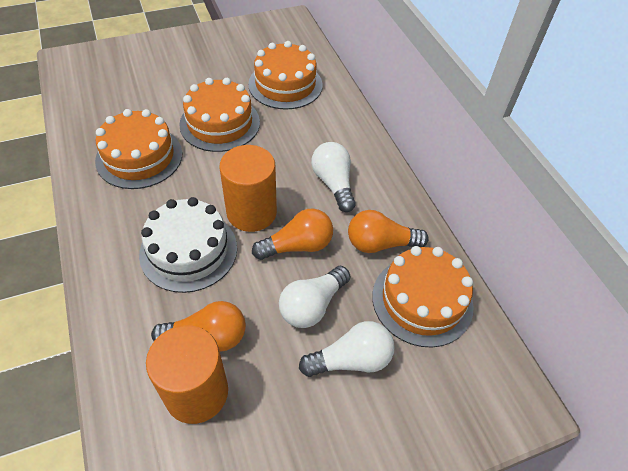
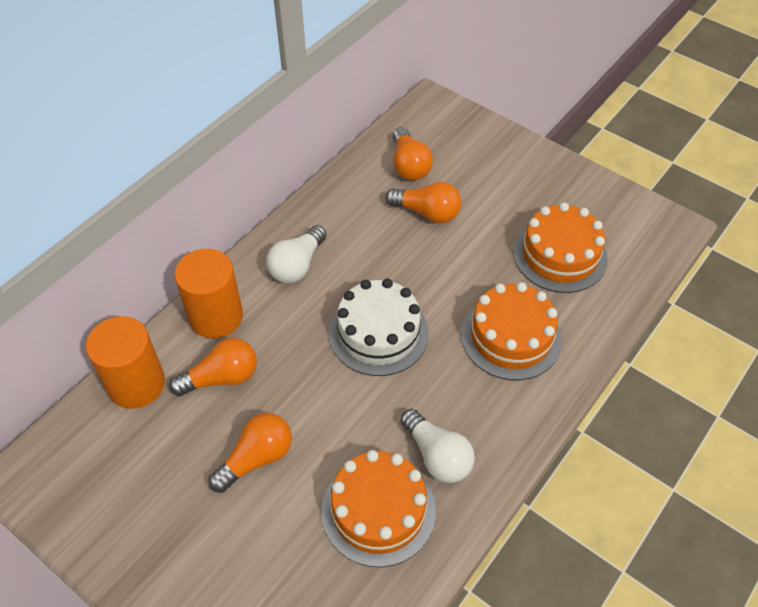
orange cake: 4 -> 3
orange light bulb: 3 -> 4
white light bulb: 3 -> 2

